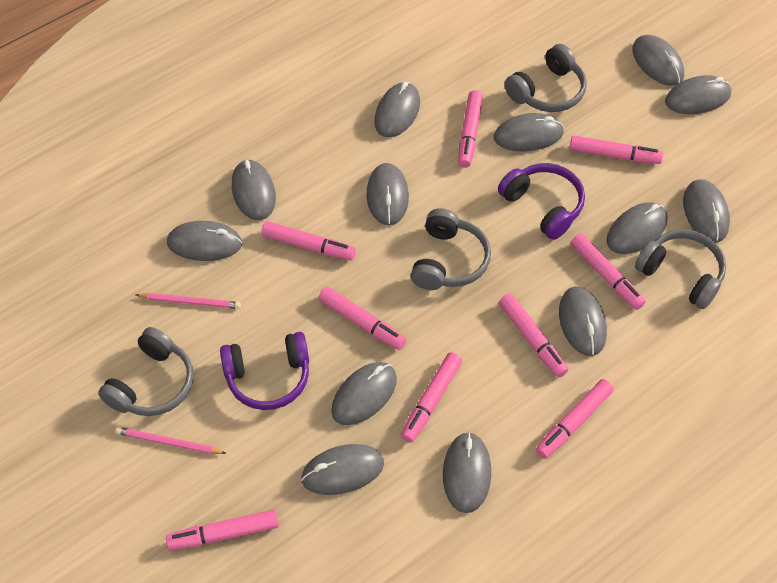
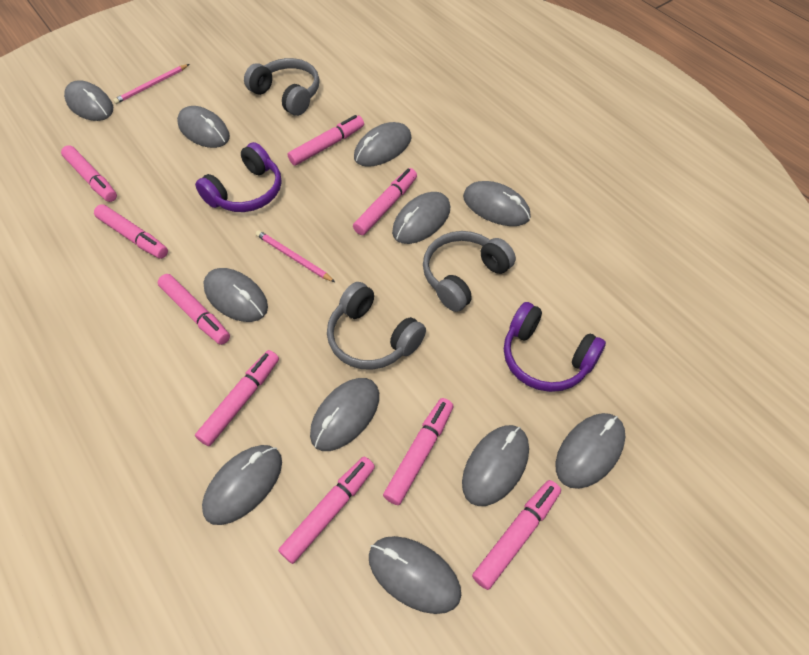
grey headphones: 4 -> 3
grey mouse: 13 -> 11

